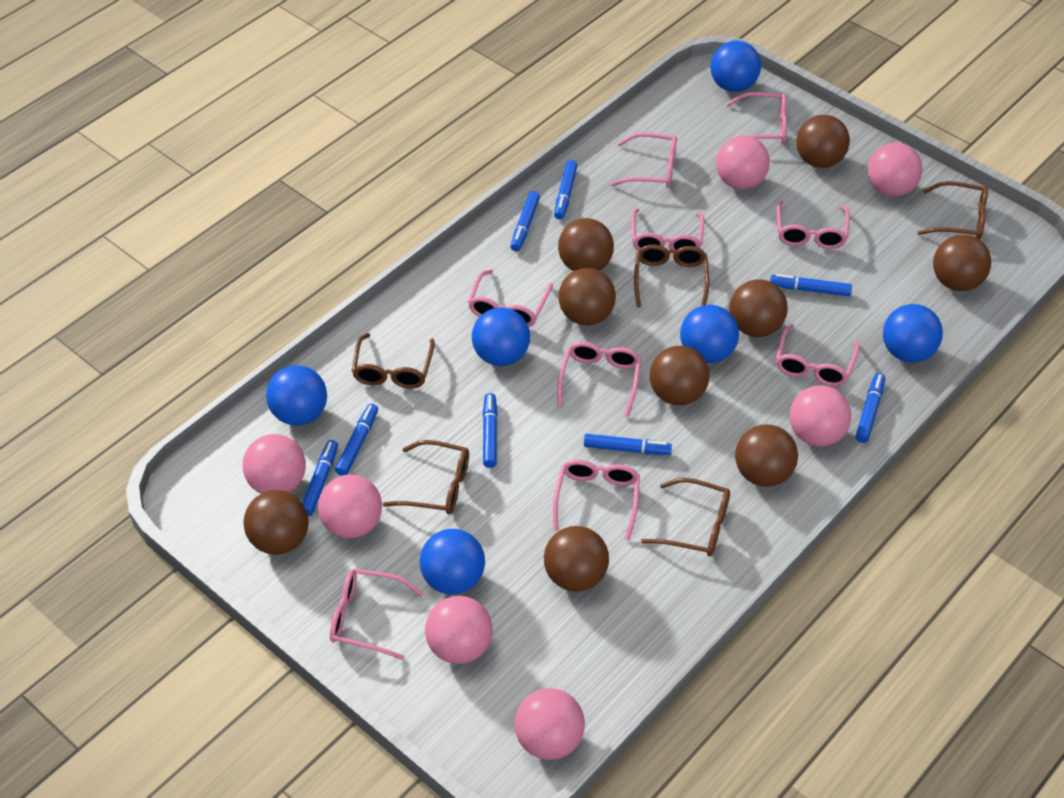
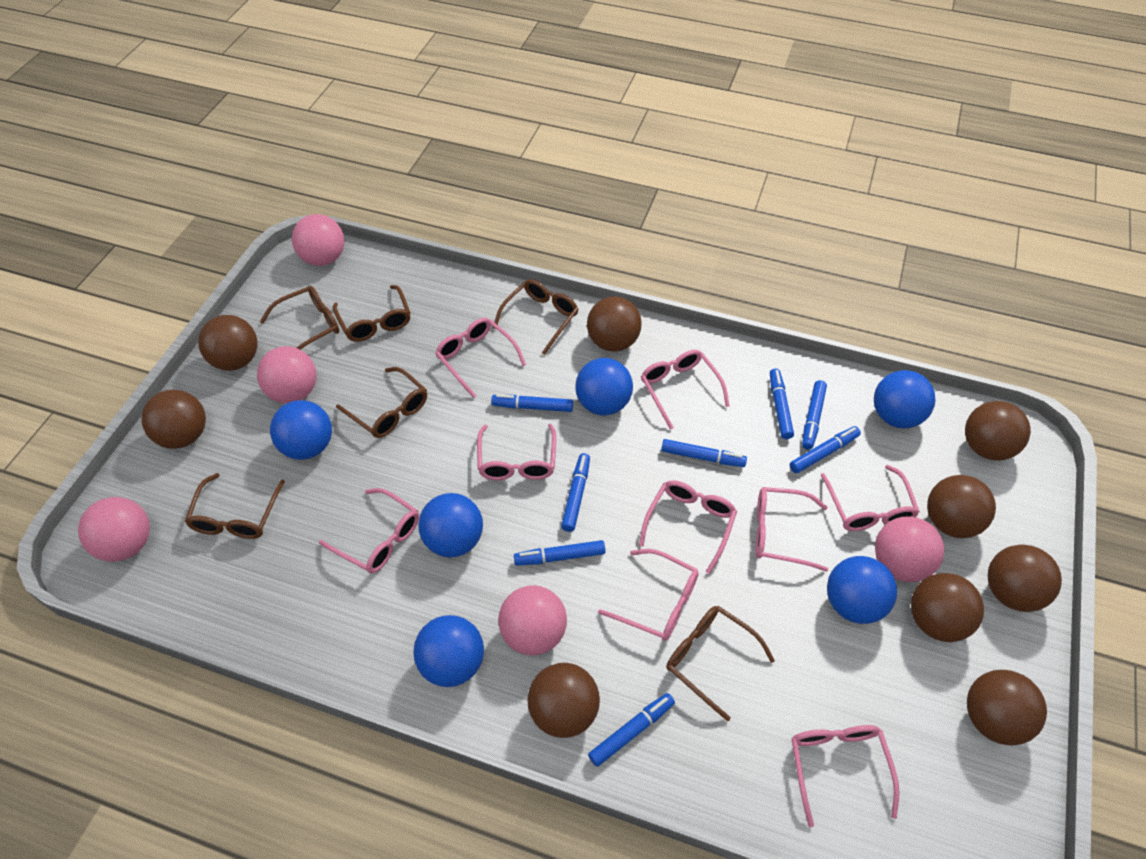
brown glasses: 5 -> 6
pink ball: 7 -> 5

